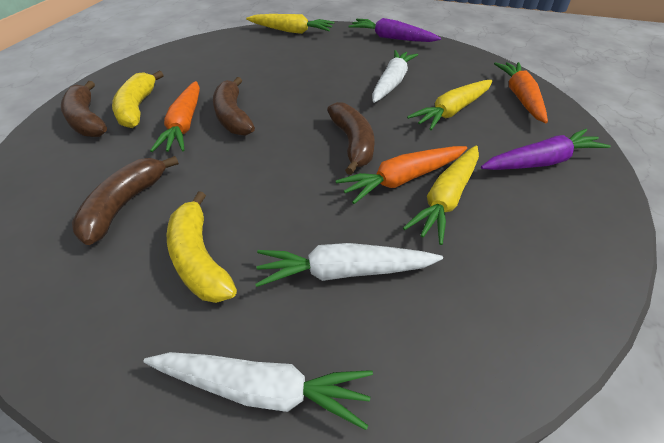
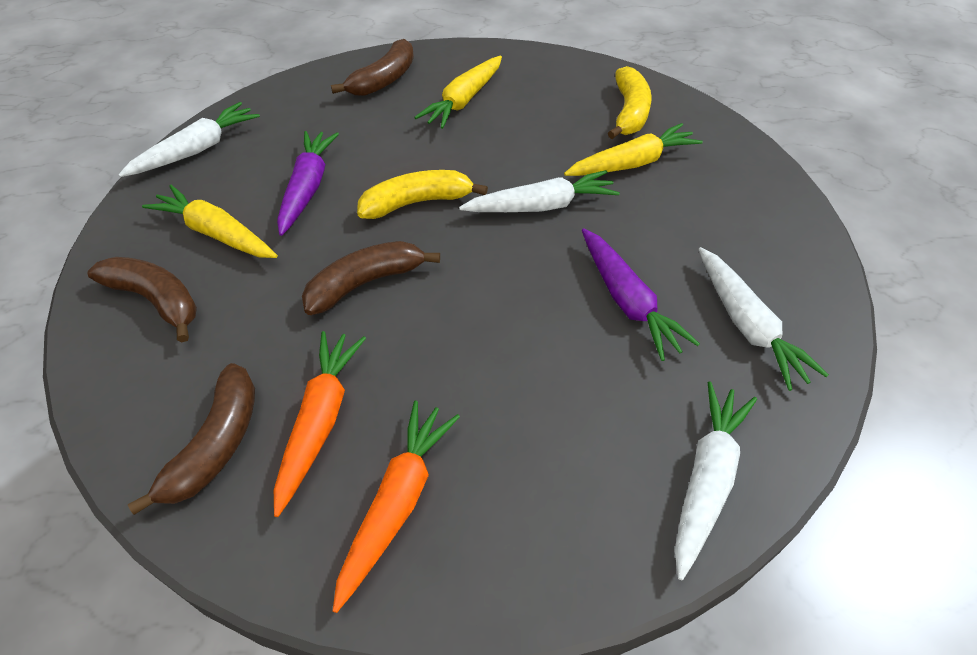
orange carrot: 3 -> 2
white carrot: 3 -> 4

